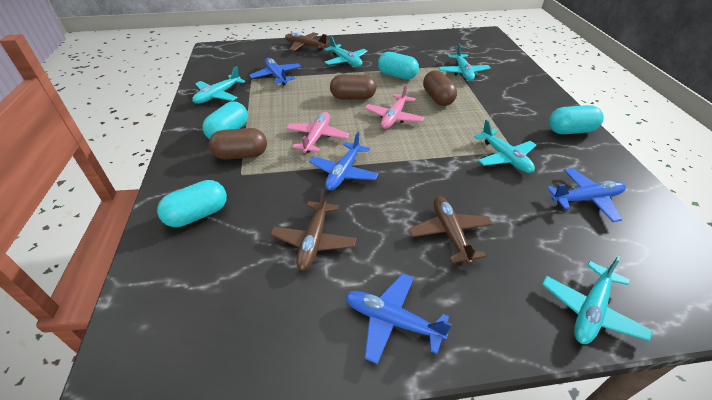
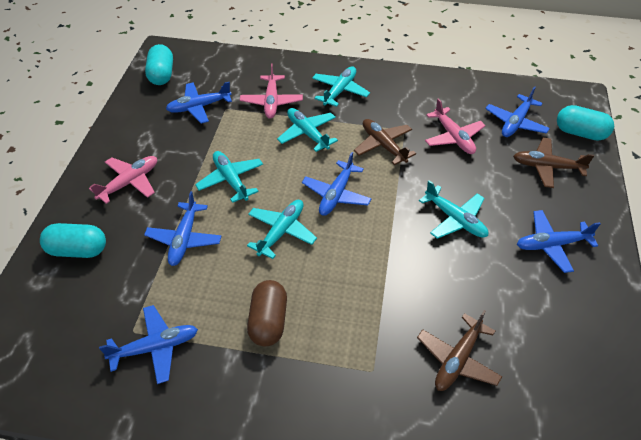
blue plane: 4 -> 6
brown capsule: 3 -> 1
pink plane: 2 -> 3
turquoise capsule: 4 -> 3

